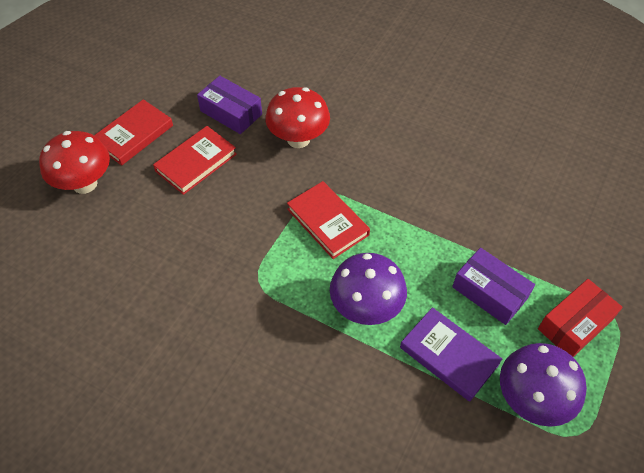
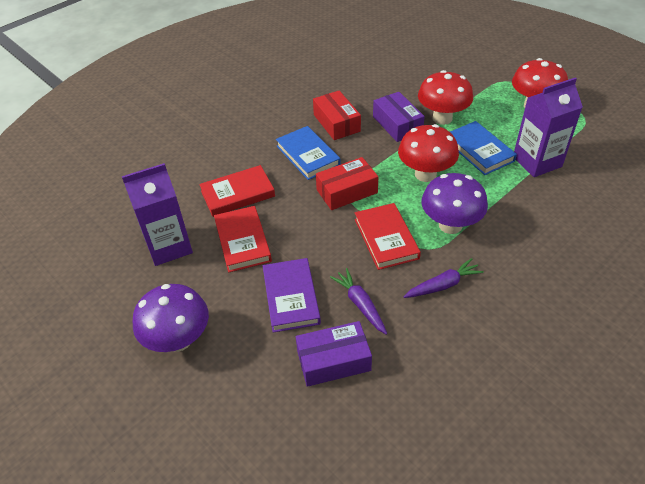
blue book: 0 -> 2
purple carrot: 0 -> 2
purple carton: 0 -> 2
red box: 1 -> 2
red mushroom: 2 -> 3

